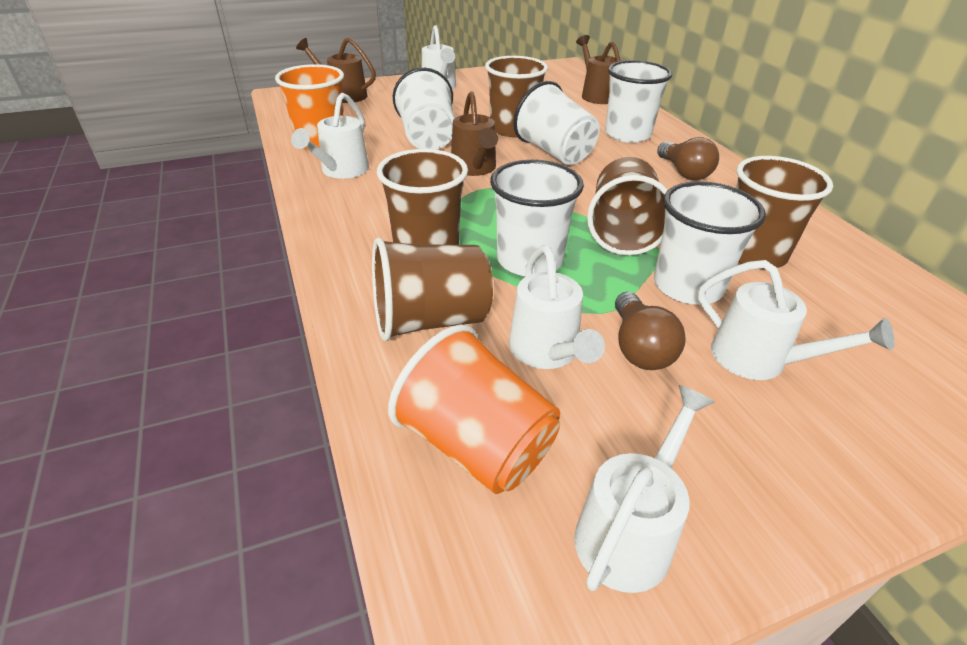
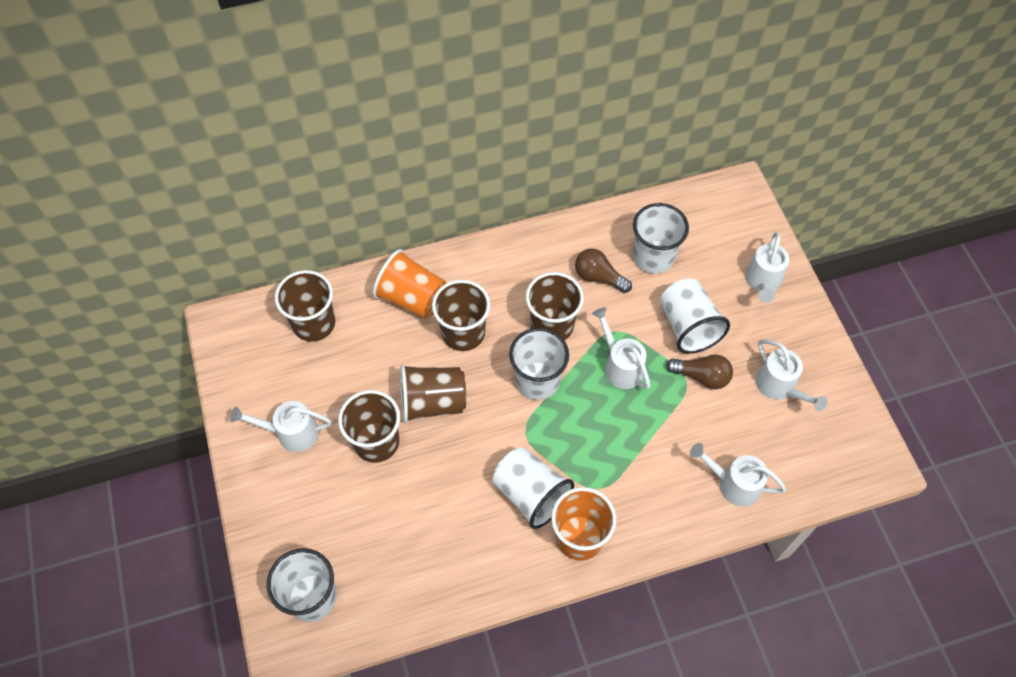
brown watering can: 3 -> 0

